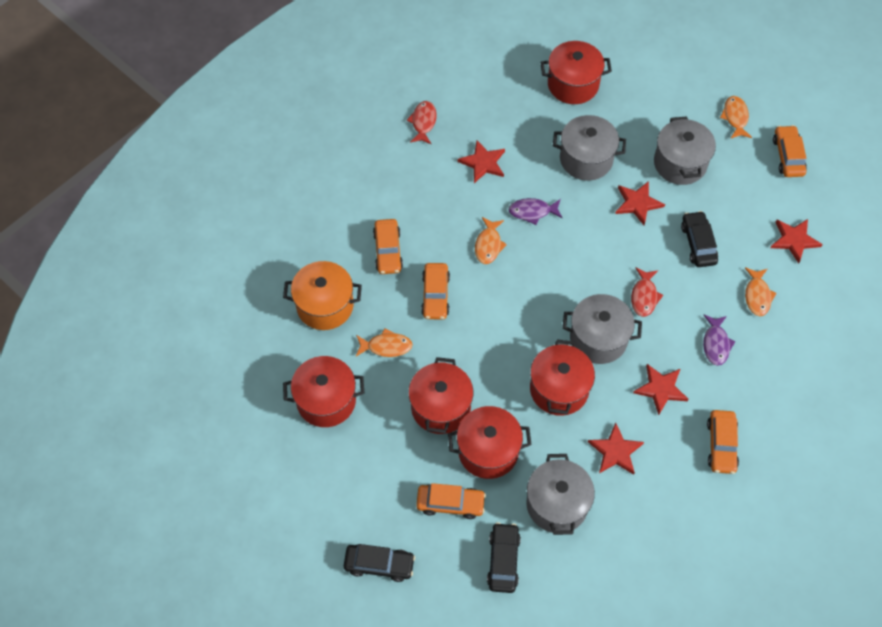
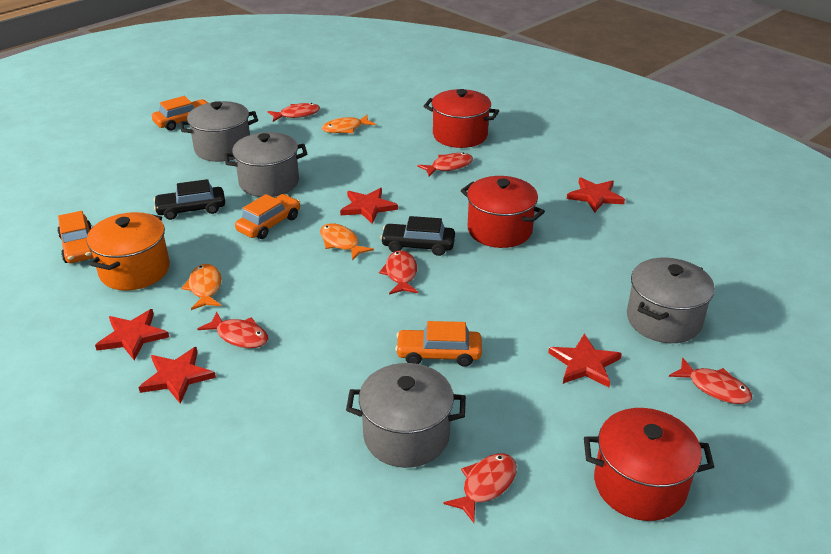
black car: 3 -> 2
orange car: 5 -> 4
orange fish: 4 -> 3
purple fish: 2 -> 0
red fish: 2 -> 6
red pot: 5 -> 3

